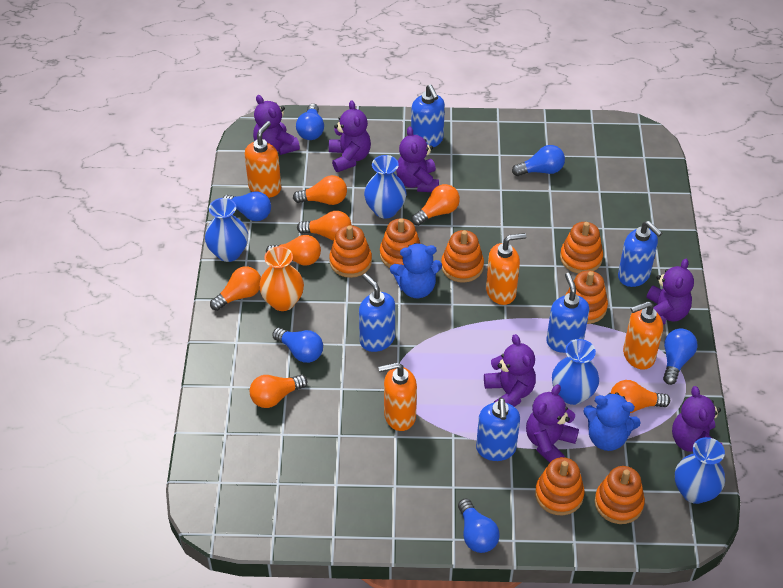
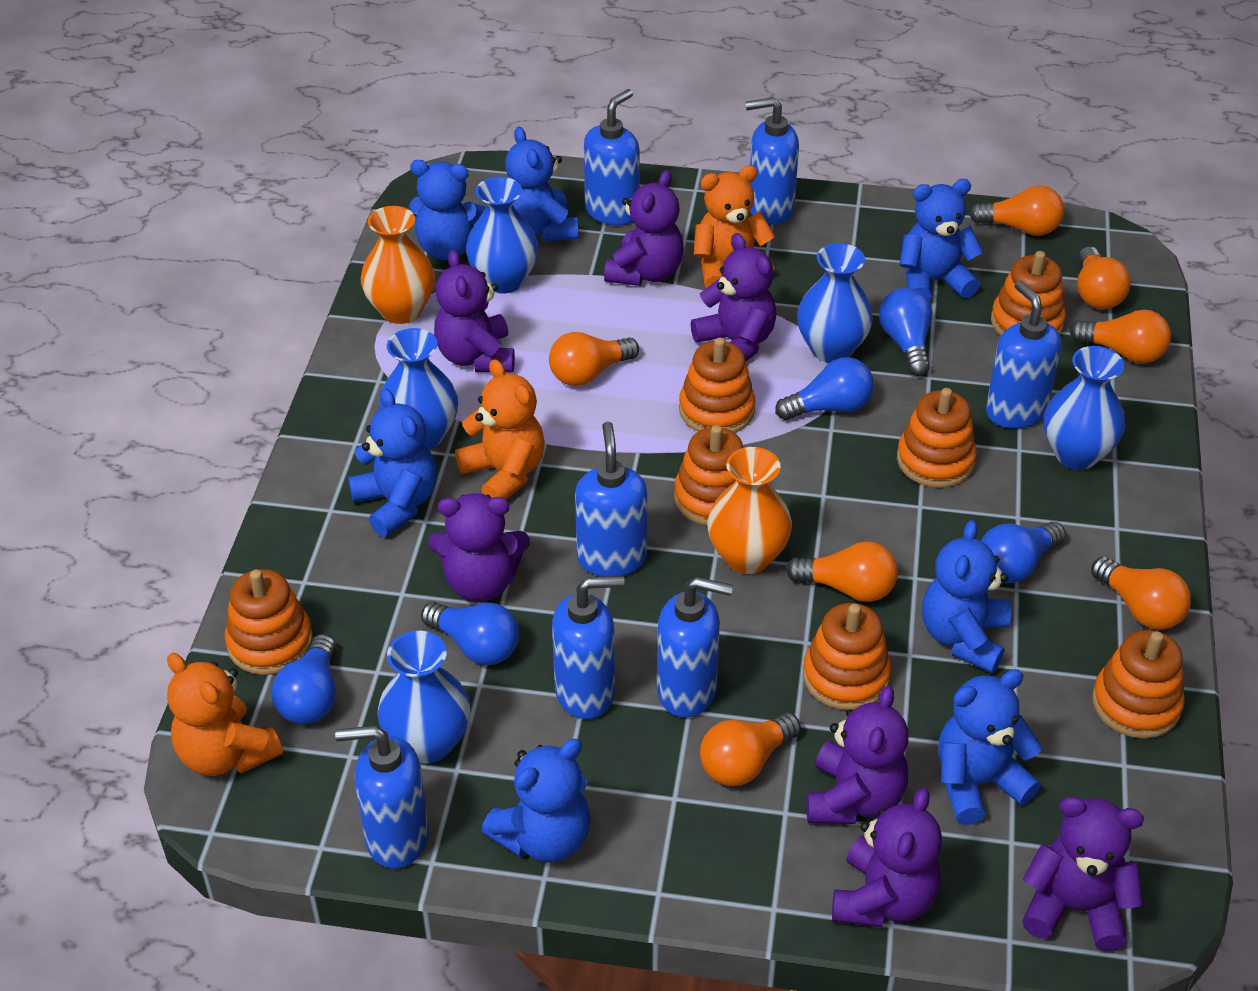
blue light bulb: 6 -> 5
blue soap dispenser: 5 -> 7
blue teddy bear: 2 -> 7
blue vase: 4 -> 5
orange soap dispenser: 4 -> 0
orange teddy bear: 0 -> 3
orange vase: 1 -> 2

